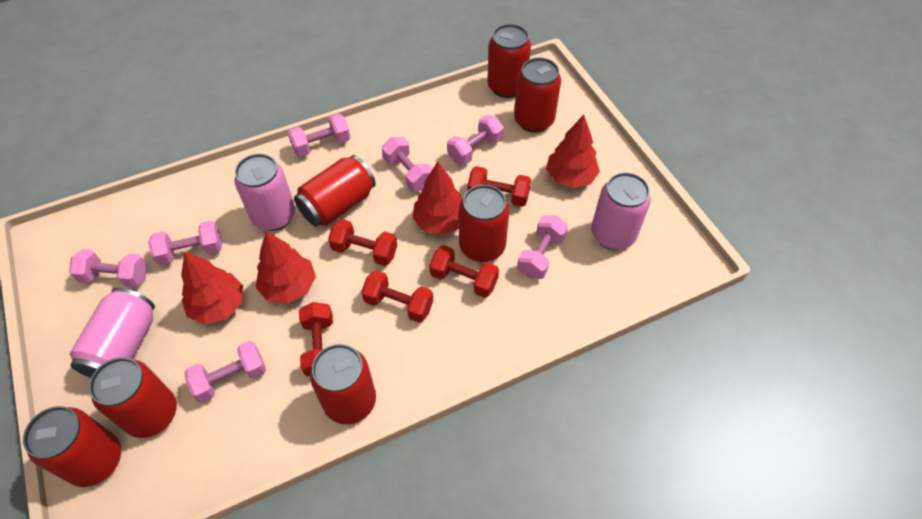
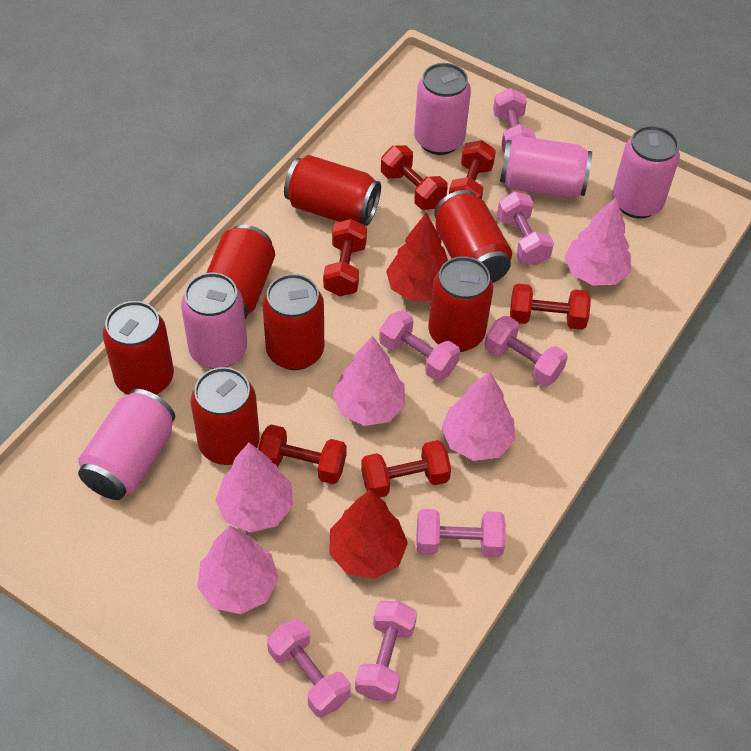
pink can: 3 -> 5
pink tree: 0 -> 5
red dumbbell: 5 -> 6
red tree: 4 -> 2

